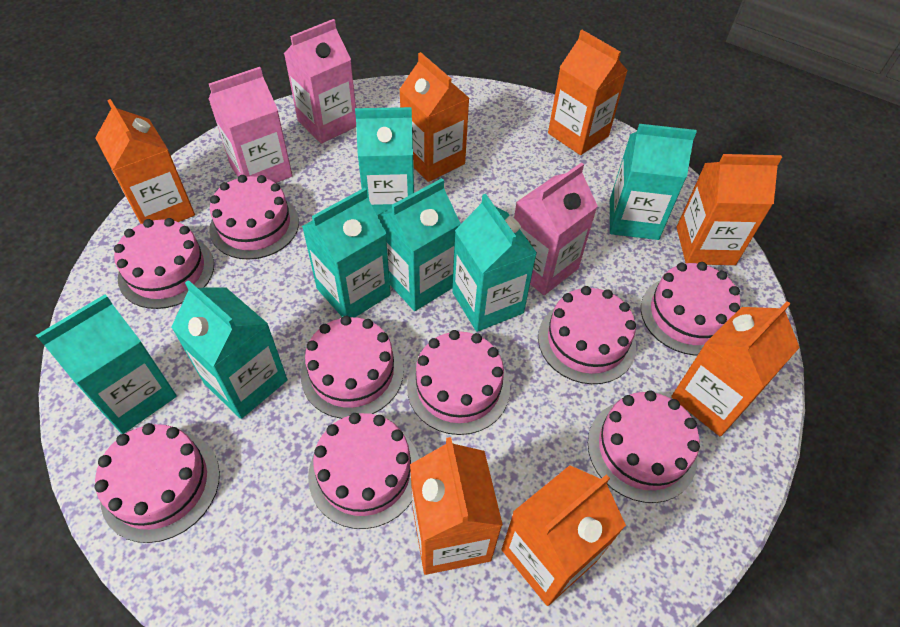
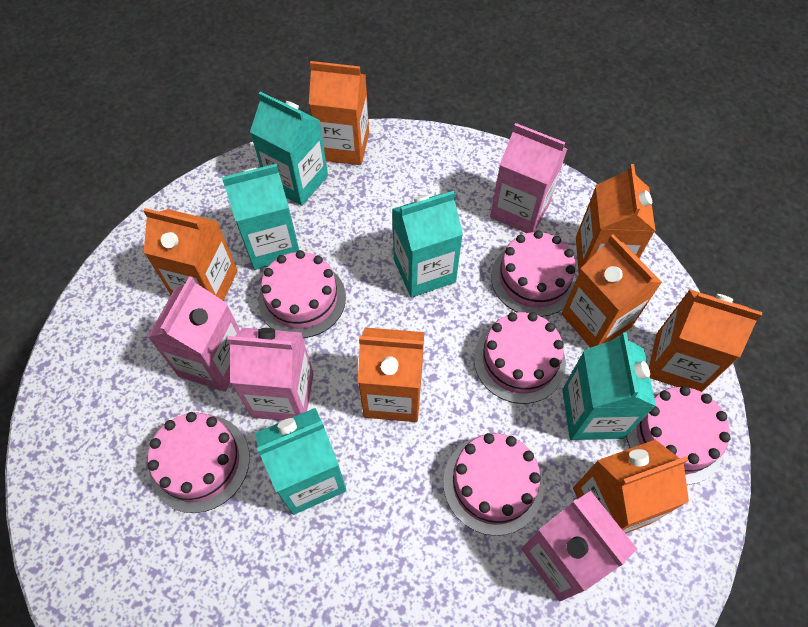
pink cake: 9 -> 6
pink carton: 3 -> 4
turquoise carton: 7 -> 5

